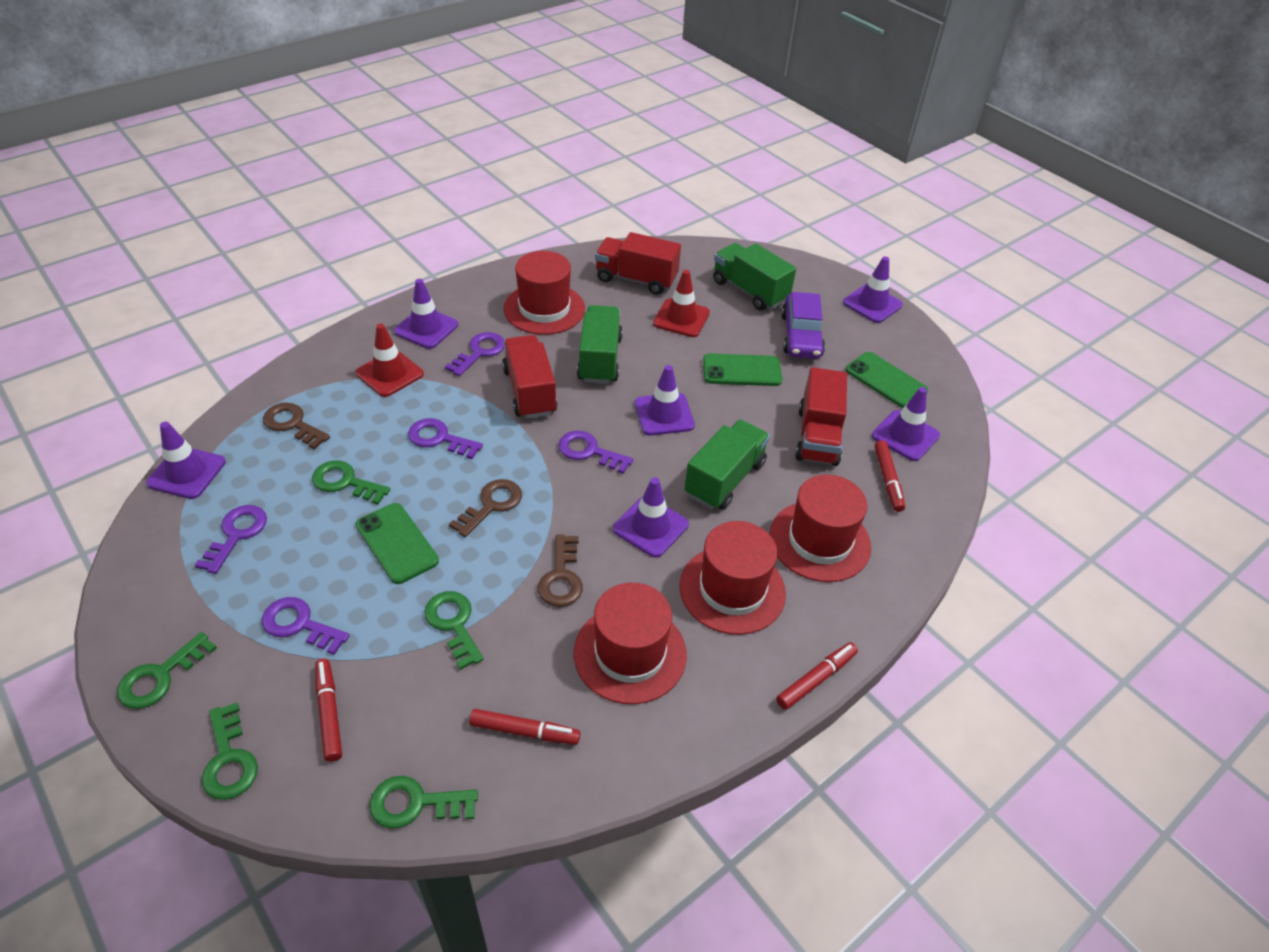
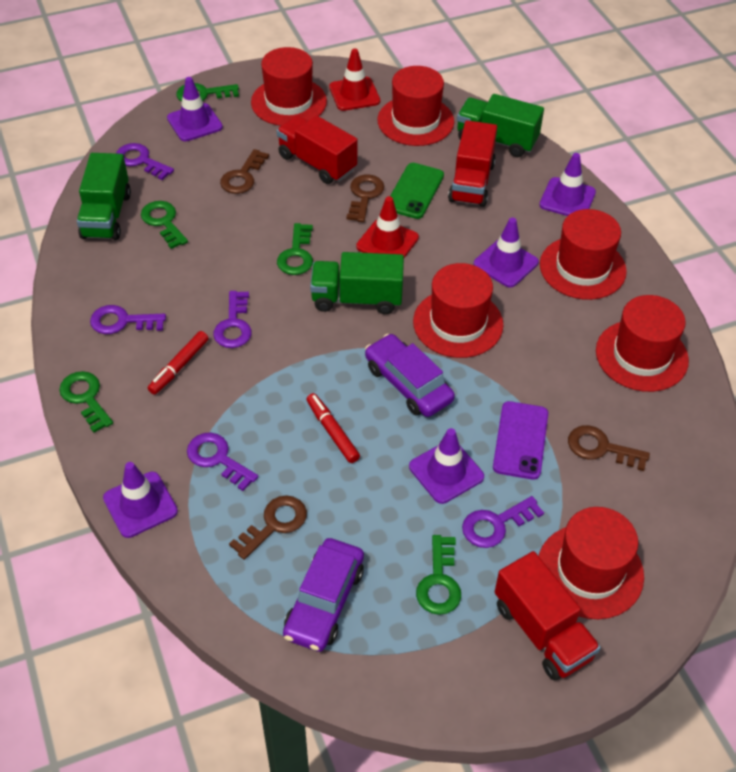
brown key: 3 -> 4
green phone: 3 -> 1
purple car: 1 -> 2
purple phone: 0 -> 1
purple traffic cone: 6 -> 5
red hat: 4 -> 6
red marker: 4 -> 2

